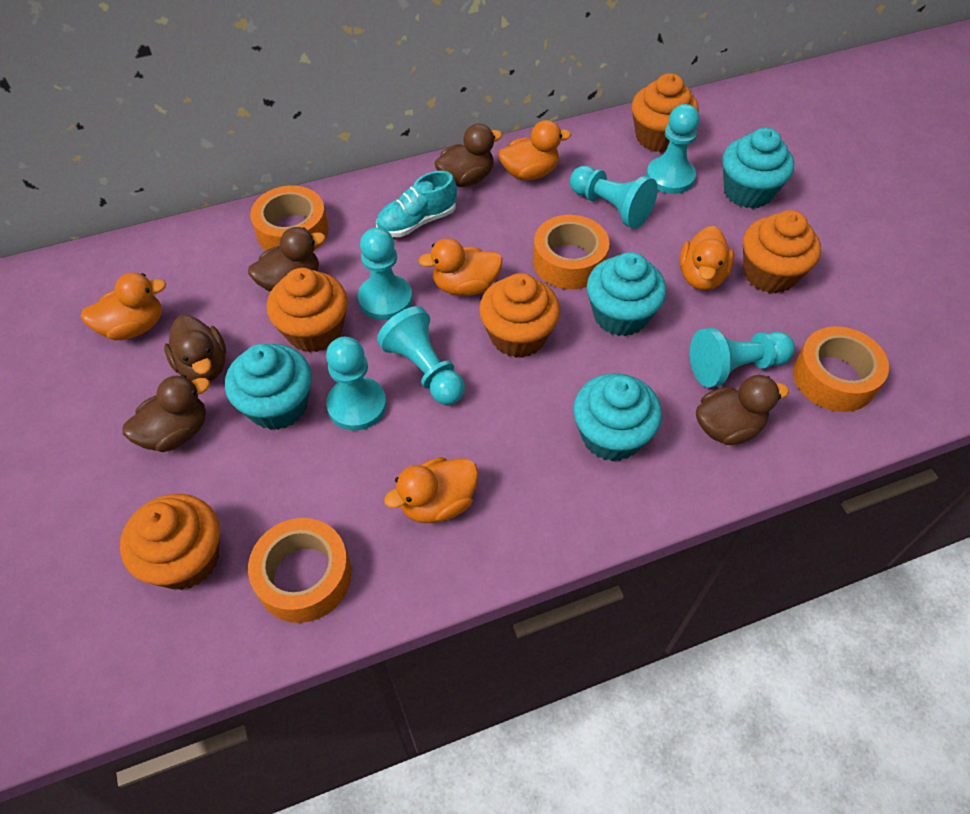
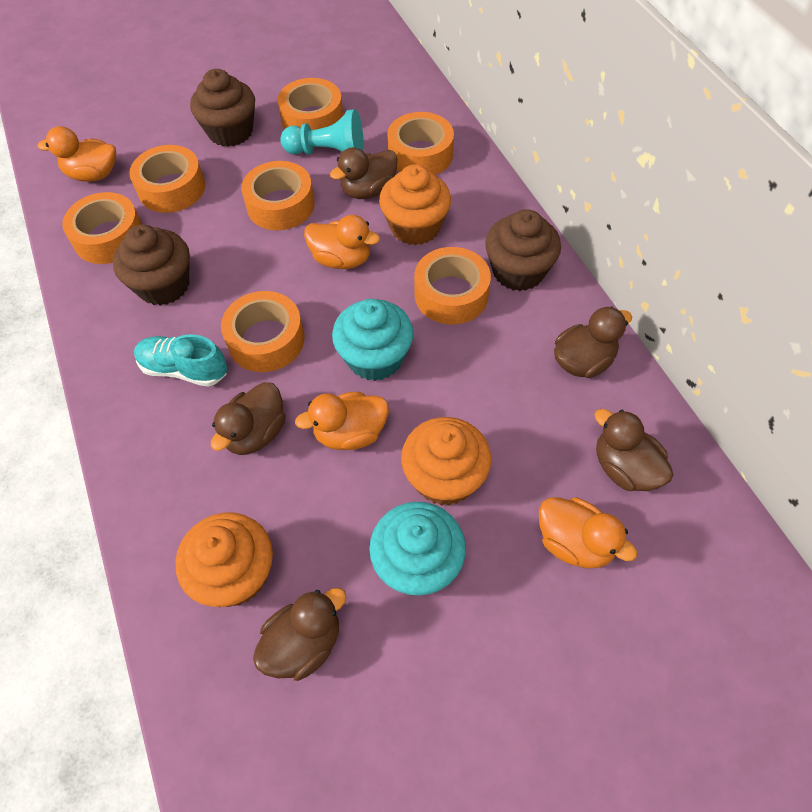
brown cupcake: 0 -> 3
orange cupcake: 5 -> 3
orange duck: 5 -> 4
orange tape: 4 -> 7
turquoise cupcake: 4 -> 2
turquoise pawn: 6 -> 1

